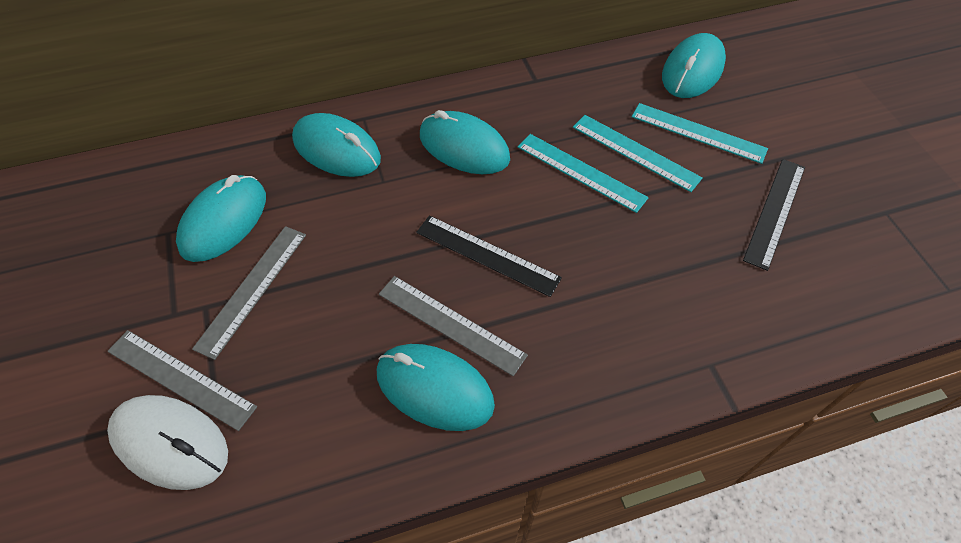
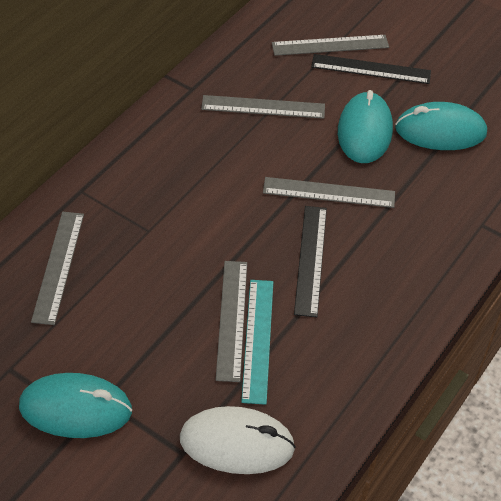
grey ruler: 3 -> 5
turquoise mouse: 5 -> 3
turquoise ruler: 3 -> 1

